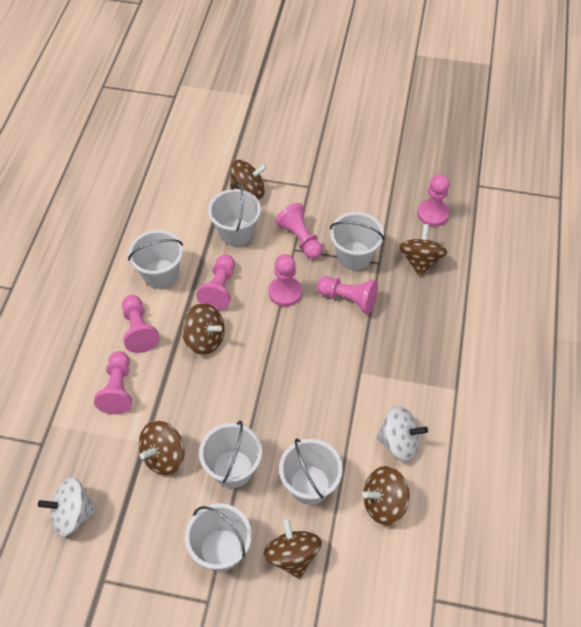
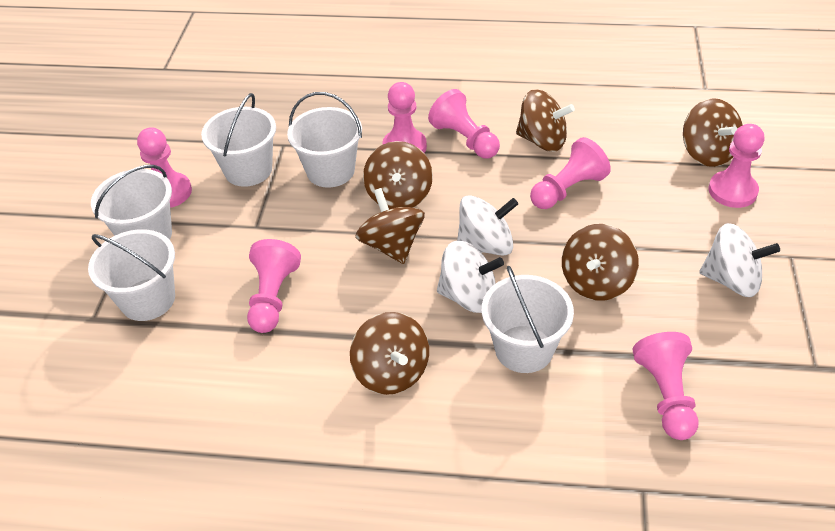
white bucket: 6 -> 5
white spinning top: 2 -> 3

